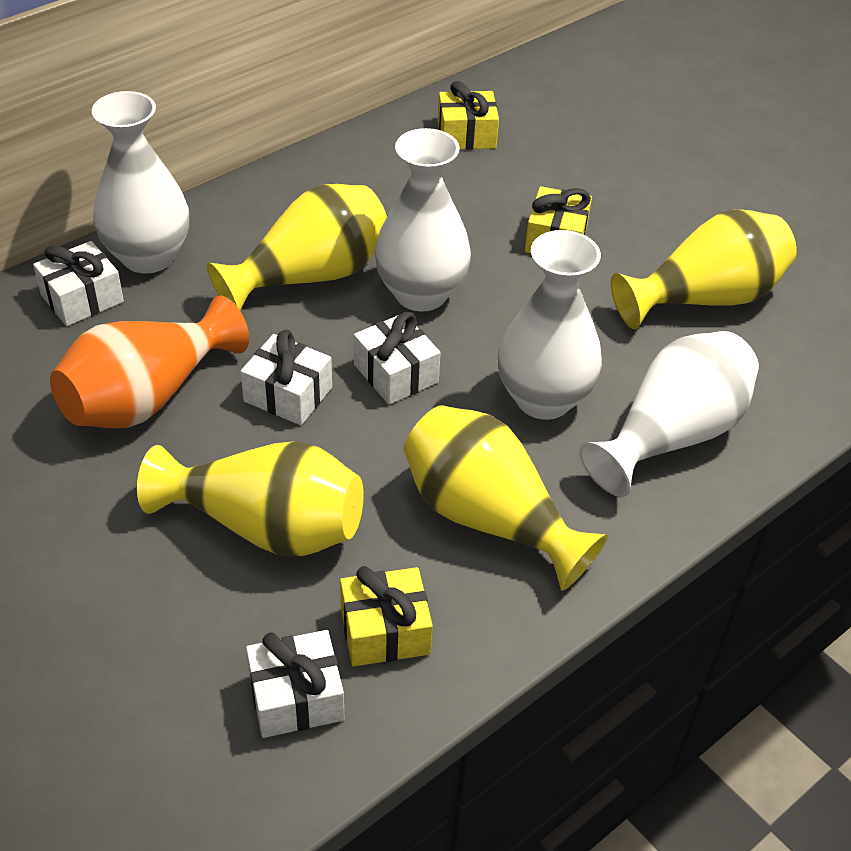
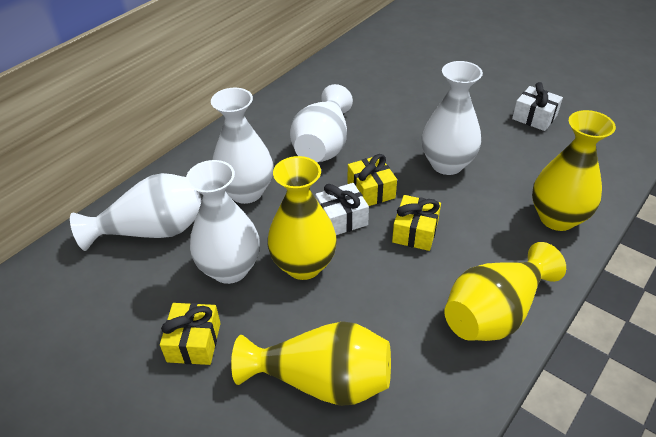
orange vase: 1 -> 0
white gift: 4 -> 2
white vase: 4 -> 5

